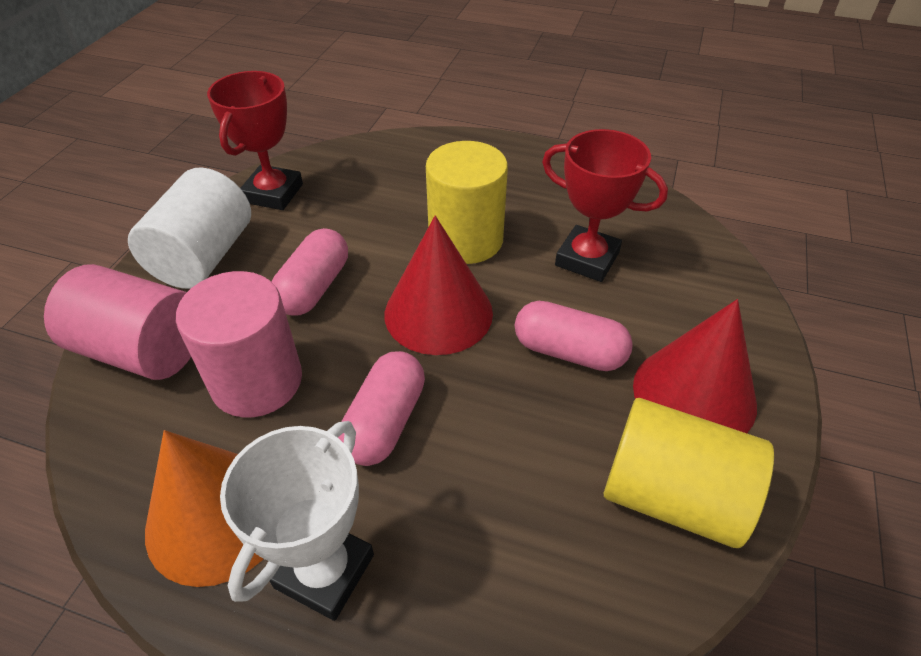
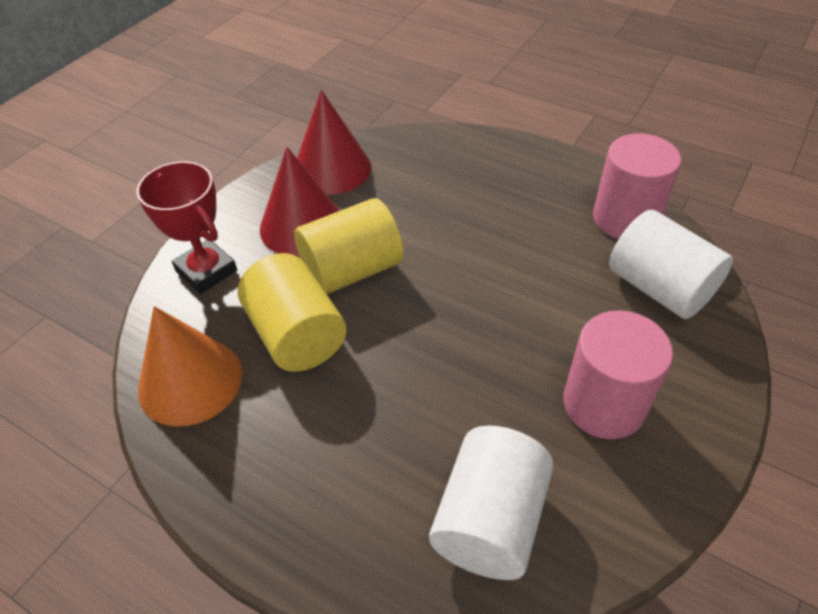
pink capsule: 3 -> 0
red trophy: 2 -> 1
white cylinder: 1 -> 2
white trophy: 1 -> 0

